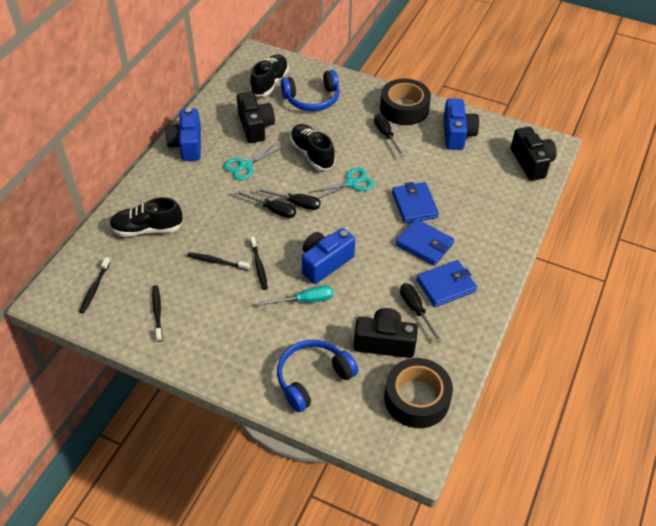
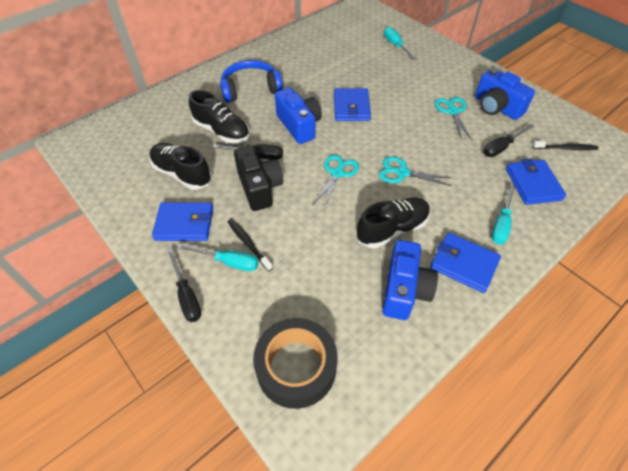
black camera: 3 -> 1
black screwdriver: 4 -> 3
black tape: 2 -> 1
black toothbrush: 4 -> 2
blue headphones: 2 -> 1
blue wallet: 3 -> 4
turquoise scissors: 2 -> 3
turquoise screwdriver: 1 -> 3

